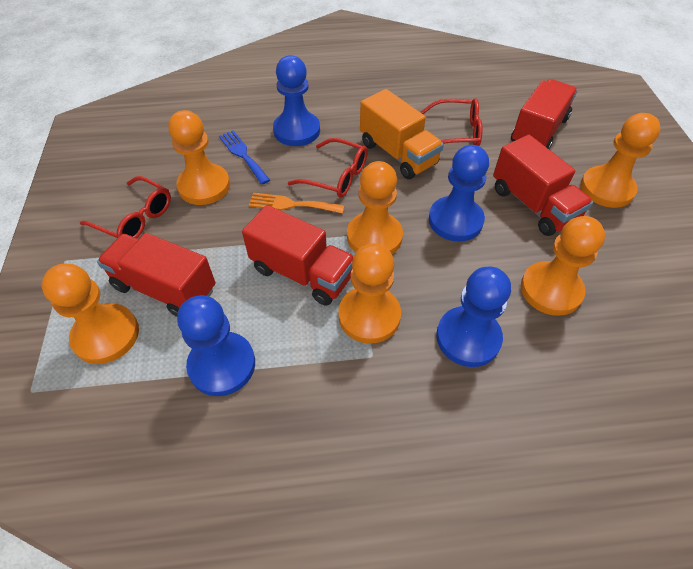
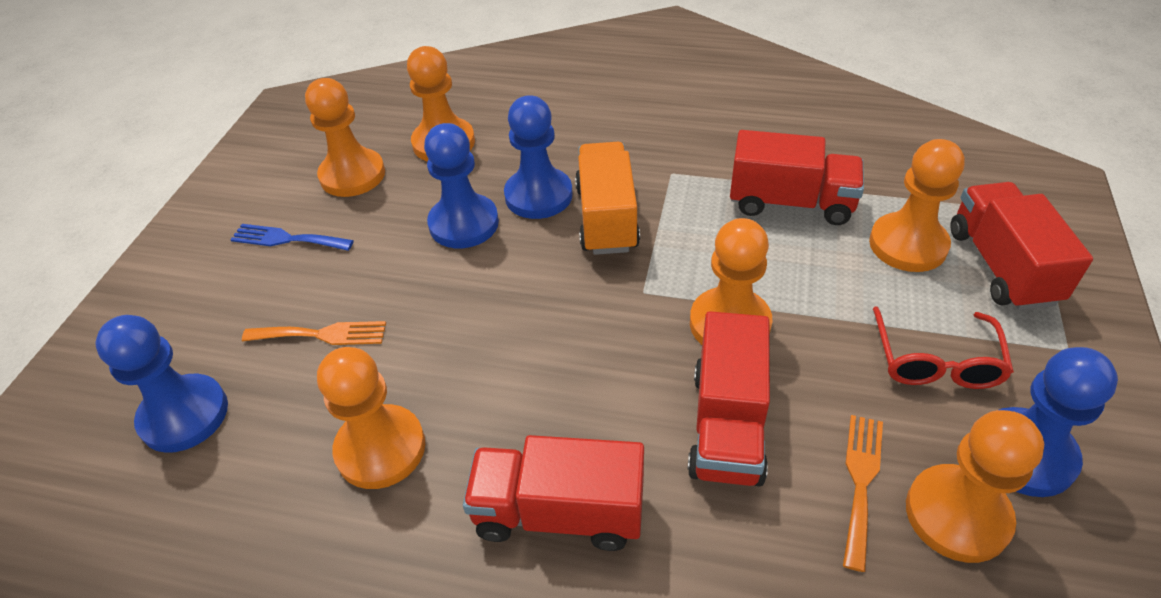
orange fork: 1 -> 2
red glasses: 3 -> 1

